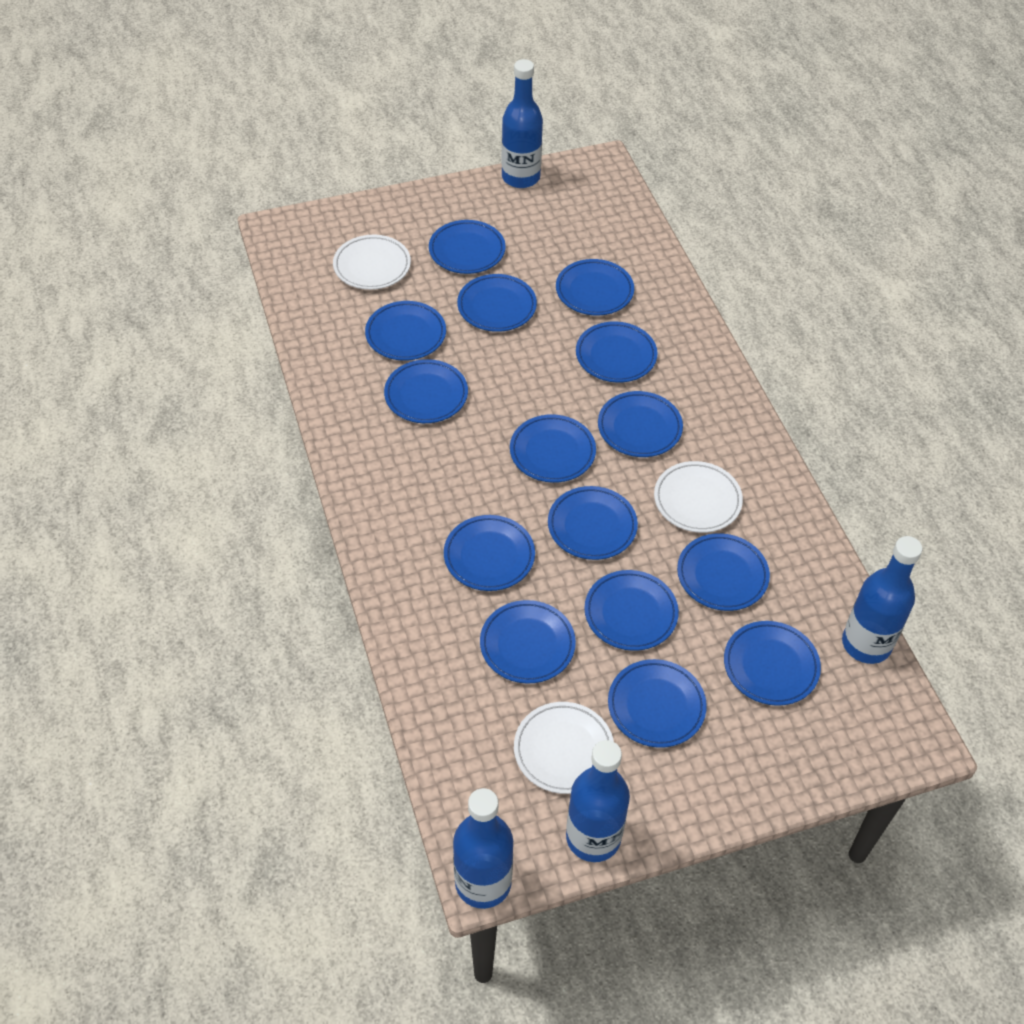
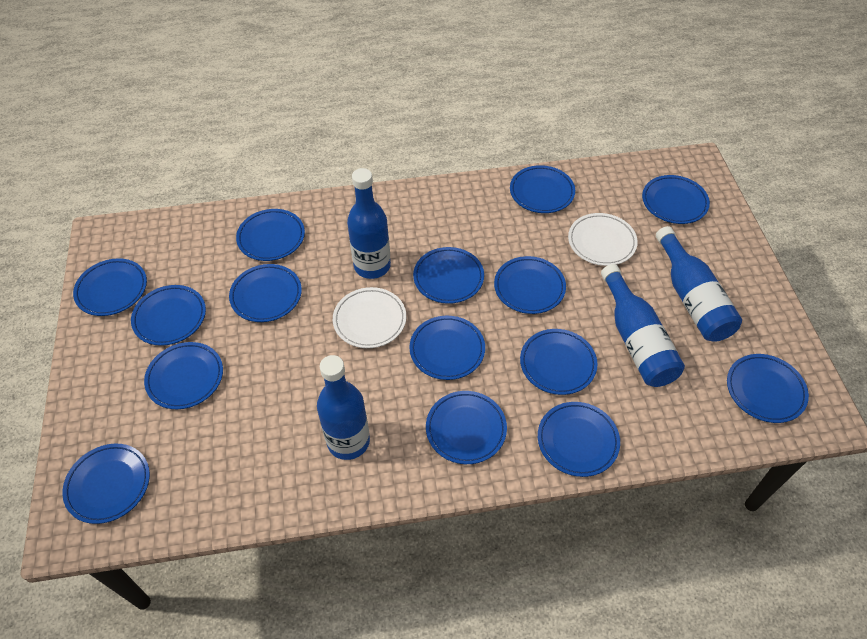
white plate: 3 -> 2

